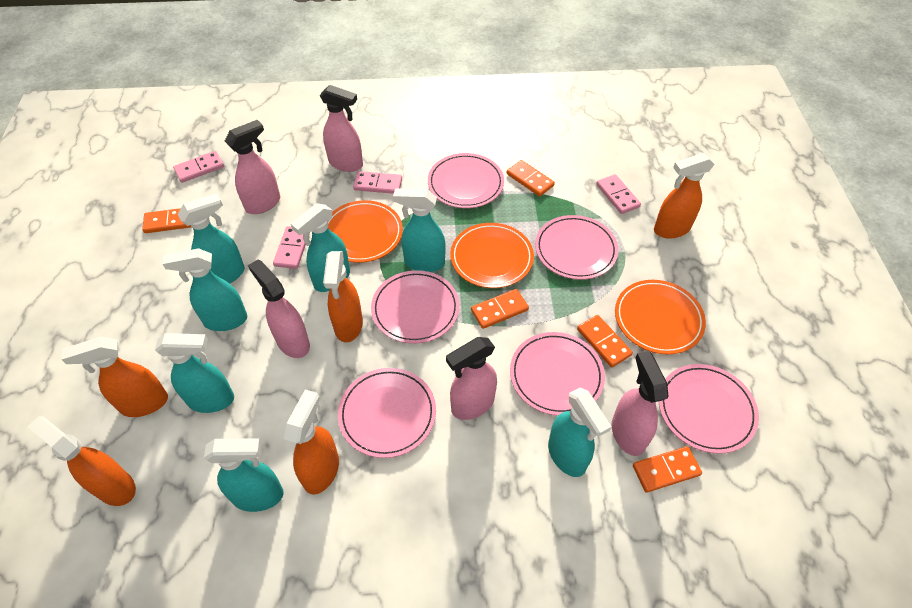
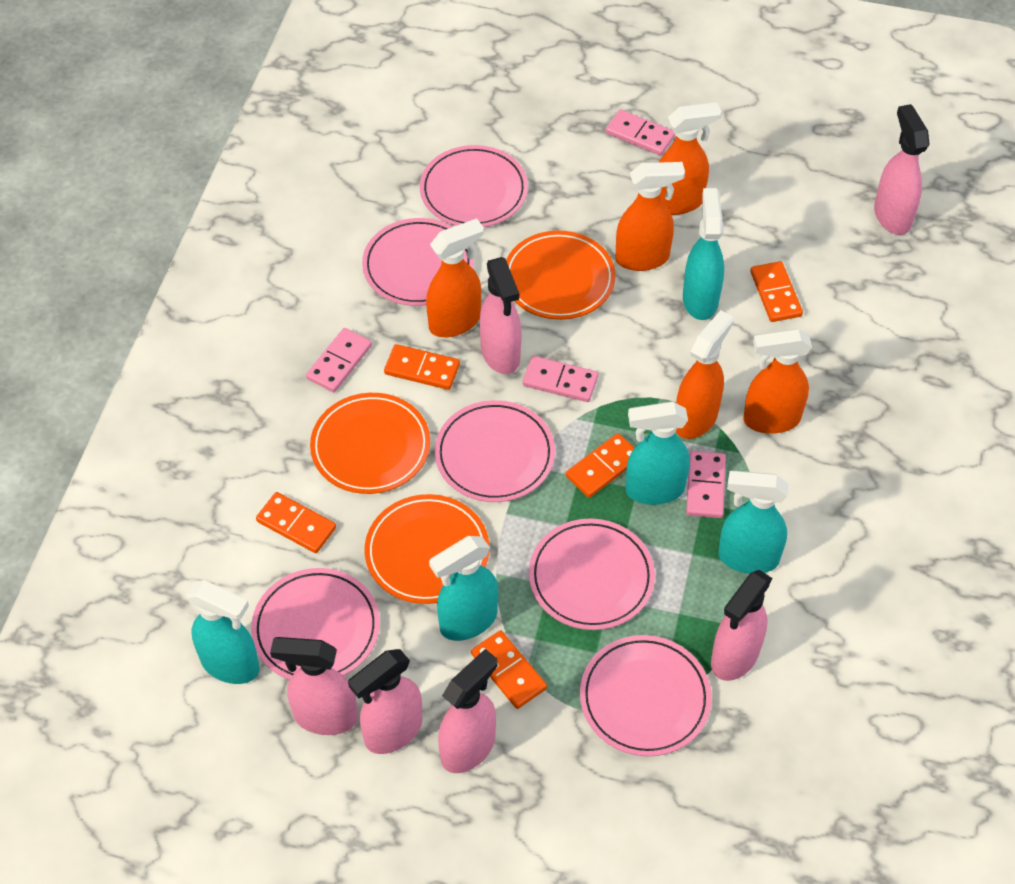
pink spray bottle: 5 -> 6
turquoise spray bottle: 7 -> 5

